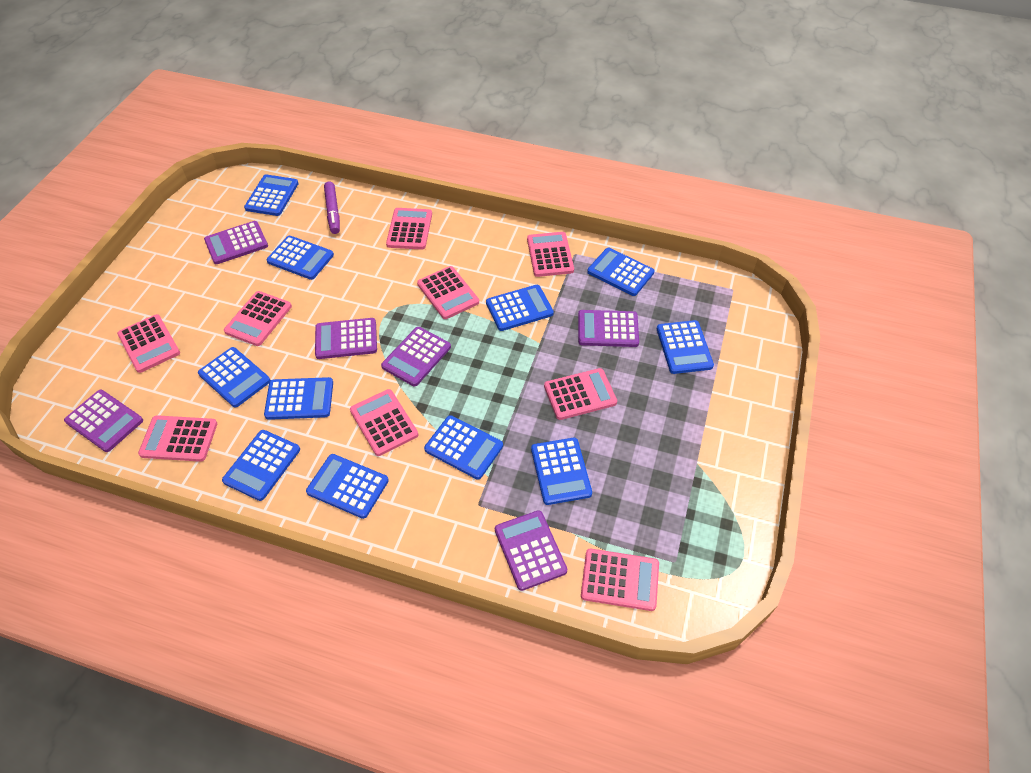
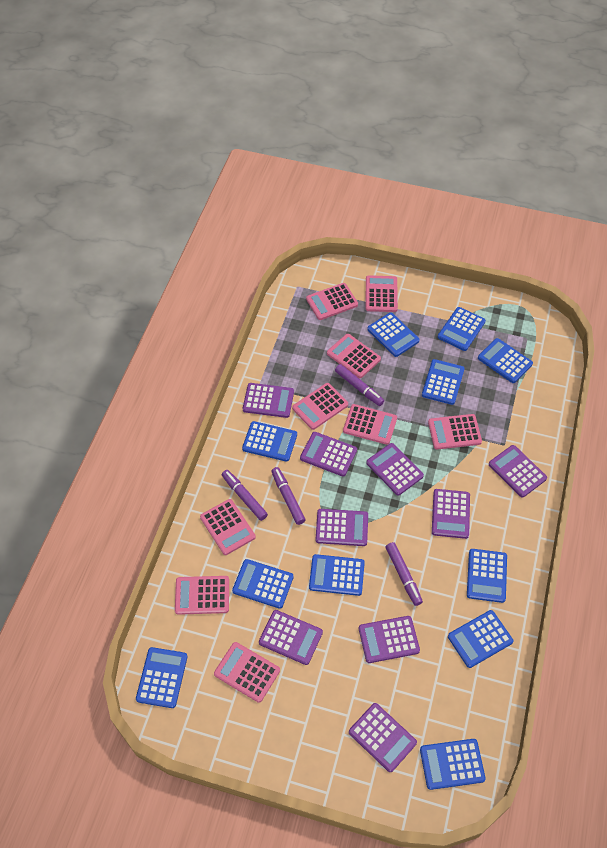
purple calculator: 6 -> 9
purple marker: 1 -> 4

